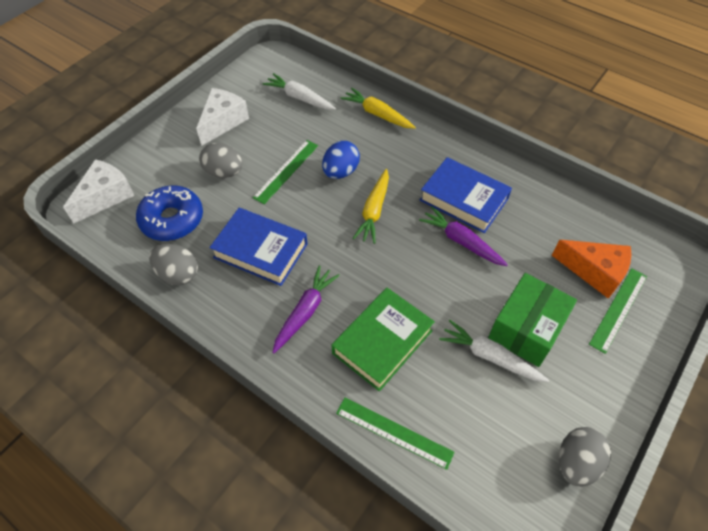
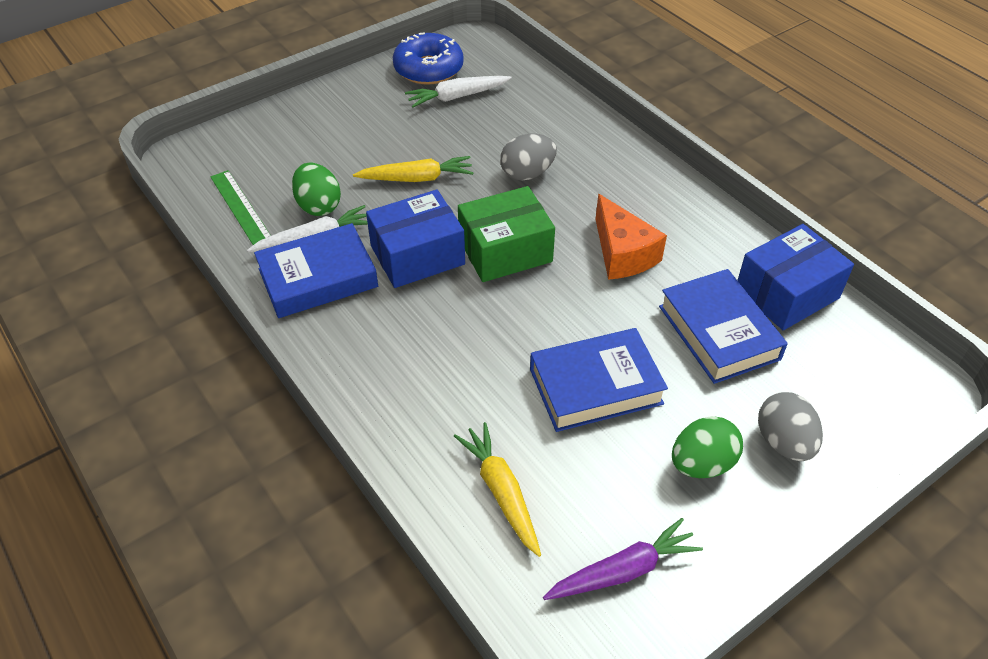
blue book: 2 -> 3
blue box: 0 -> 2
blue egg: 1 -> 0
green book: 1 -> 0
green egg: 0 -> 2
green ruler: 3 -> 1
grey egg: 3 -> 2
purple carrot: 2 -> 1
white cheese: 2 -> 0

